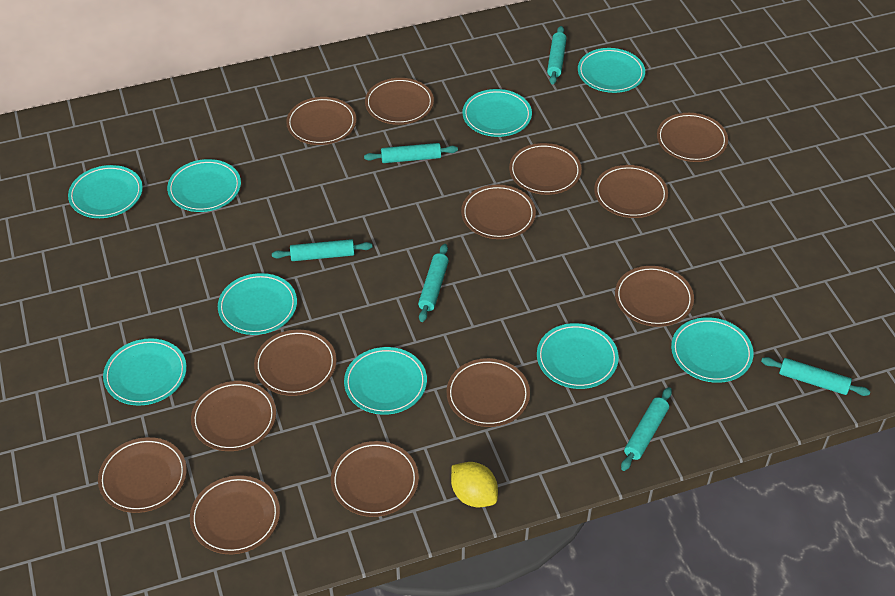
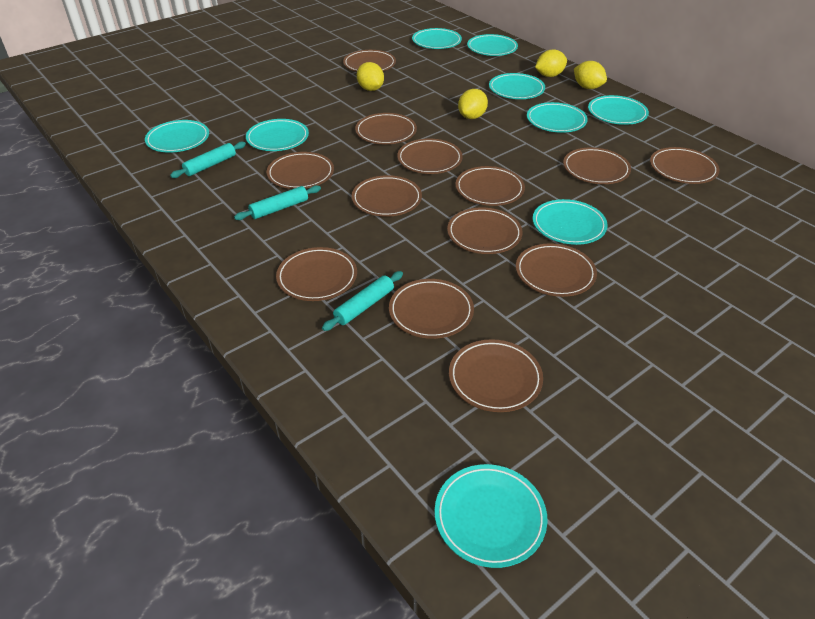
turquoise rolling pin: 6 -> 3
yellow lemon: 1 -> 4

